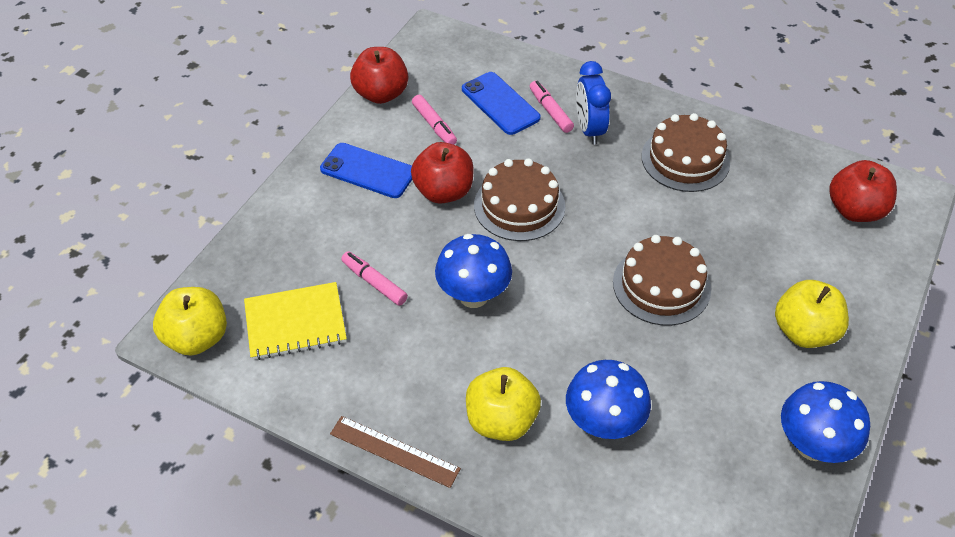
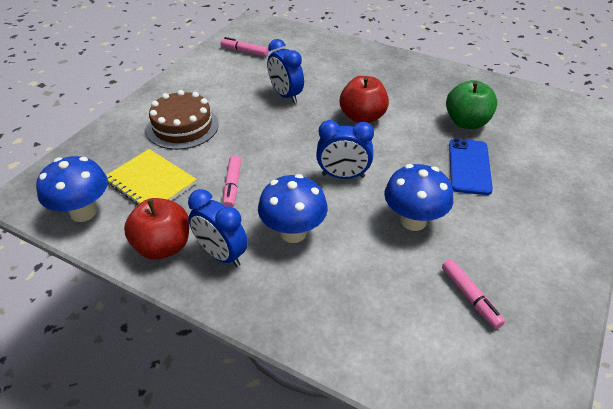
blue clock: 1 -> 3
blue phone: 2 -> 1
brown cake: 3 -> 1
brown ruler: 1 -> 0
green apple: 0 -> 1
red apple: 3 -> 2
yellow apple: 3 -> 0

